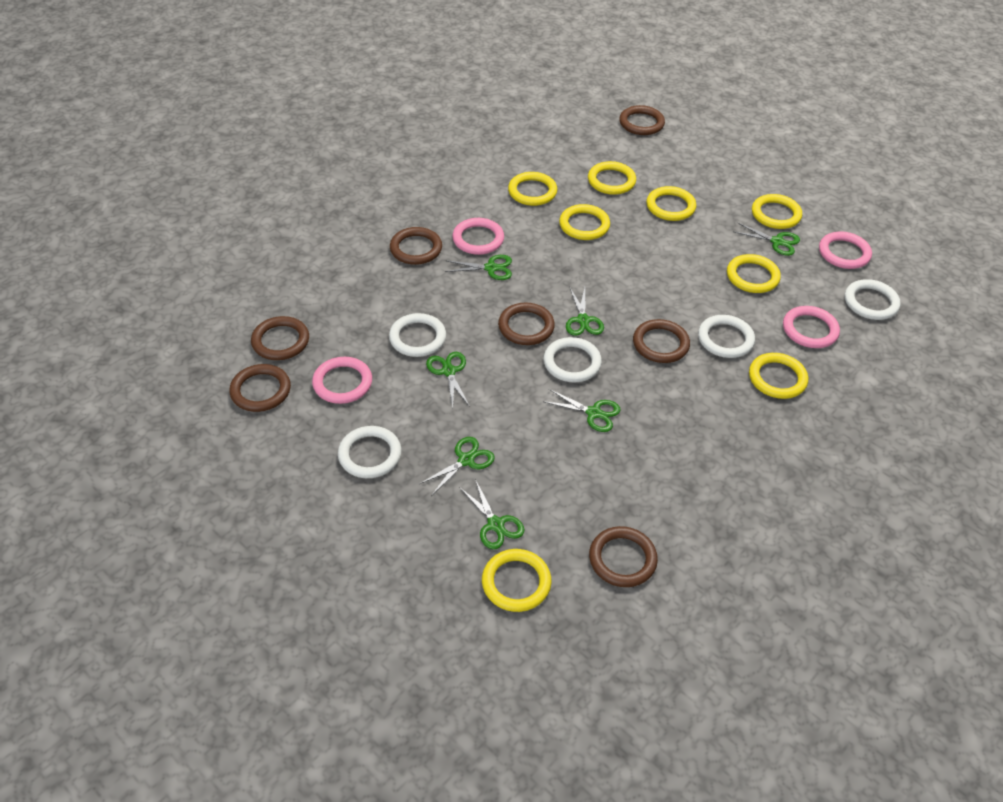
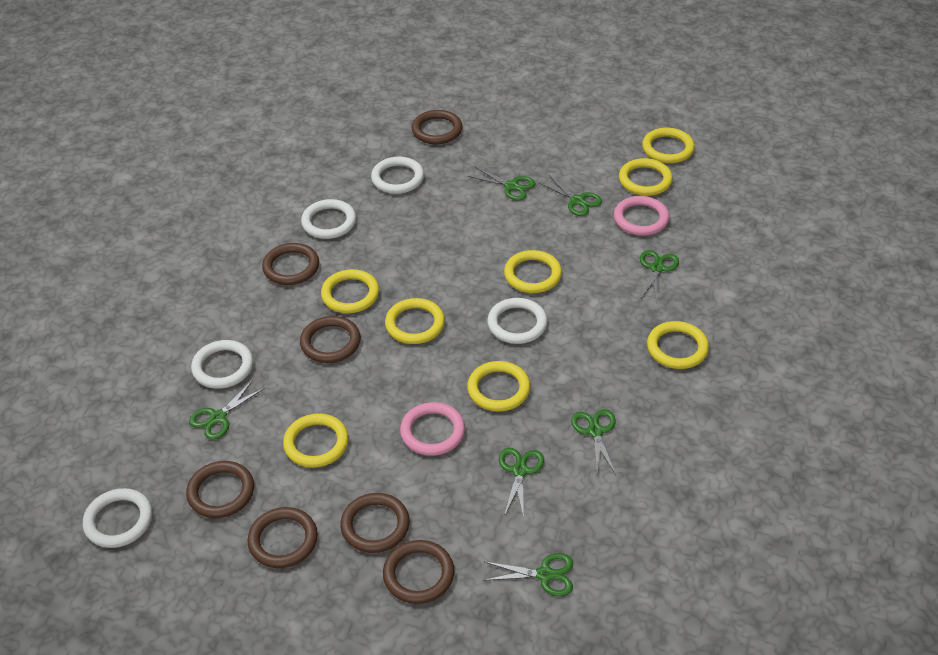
pink ring: 4 -> 2

